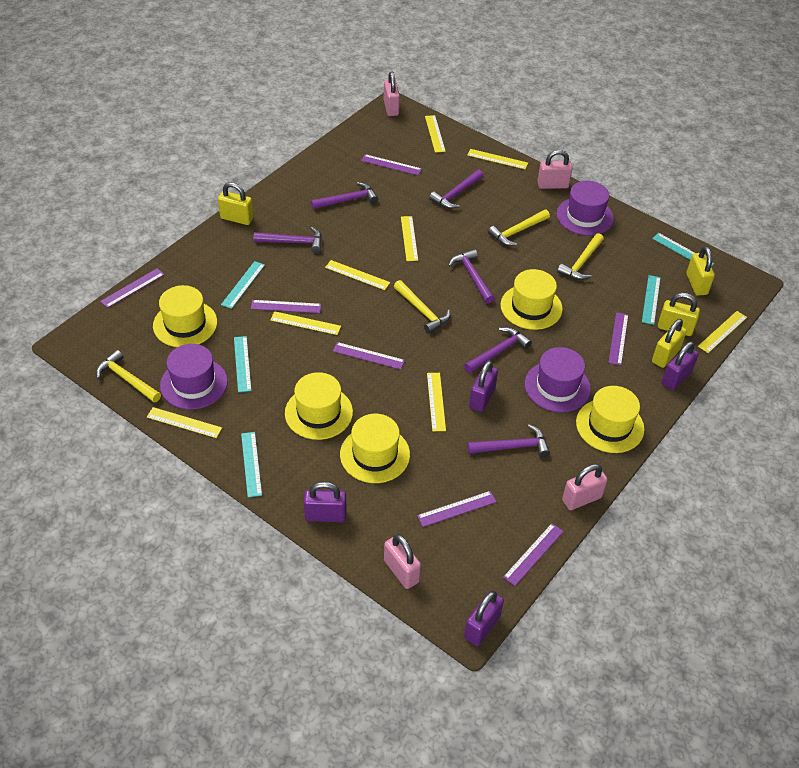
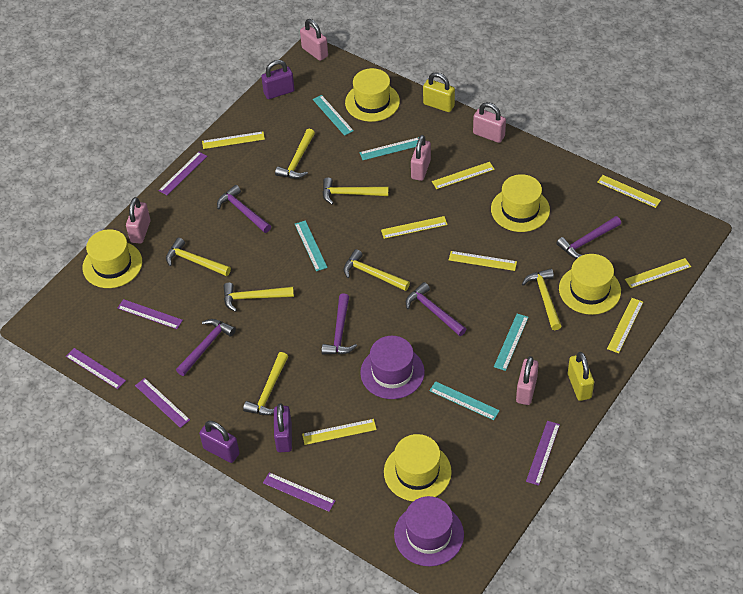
pink padlock: 4 -> 5
purple hammer: 6 -> 5
purple hat: 3 -> 2
purple padlock: 4 -> 3
purple ruler: 7 -> 6
yellow hammer: 4 -> 7
yellow padlock: 4 -> 2

